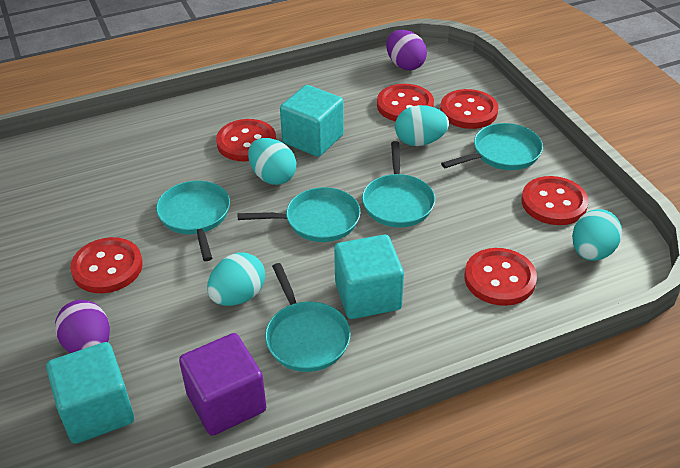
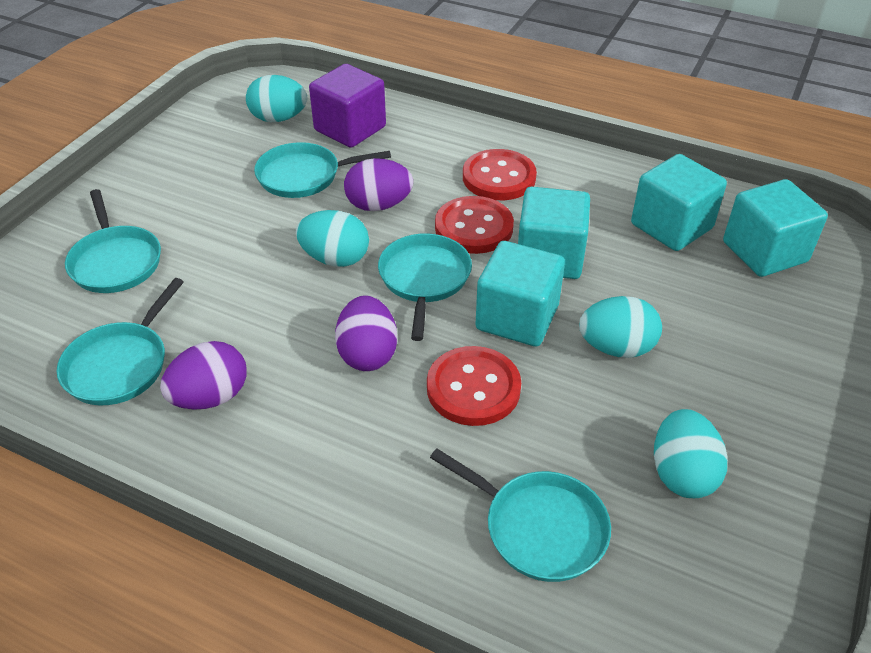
purple egg: 2 -> 3
red button: 6 -> 3
turquoise cube: 3 -> 4

